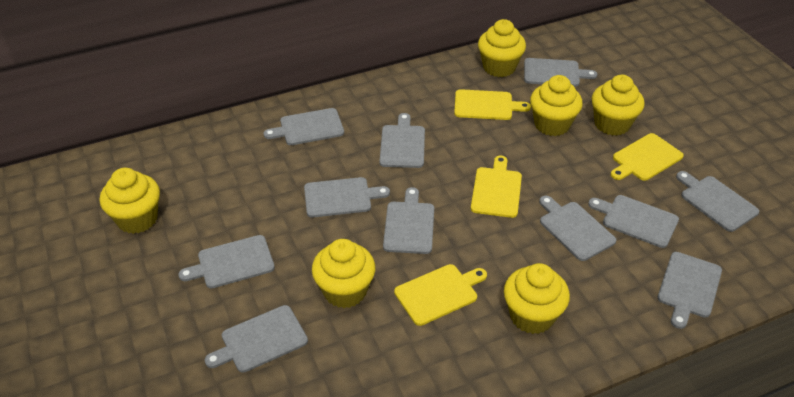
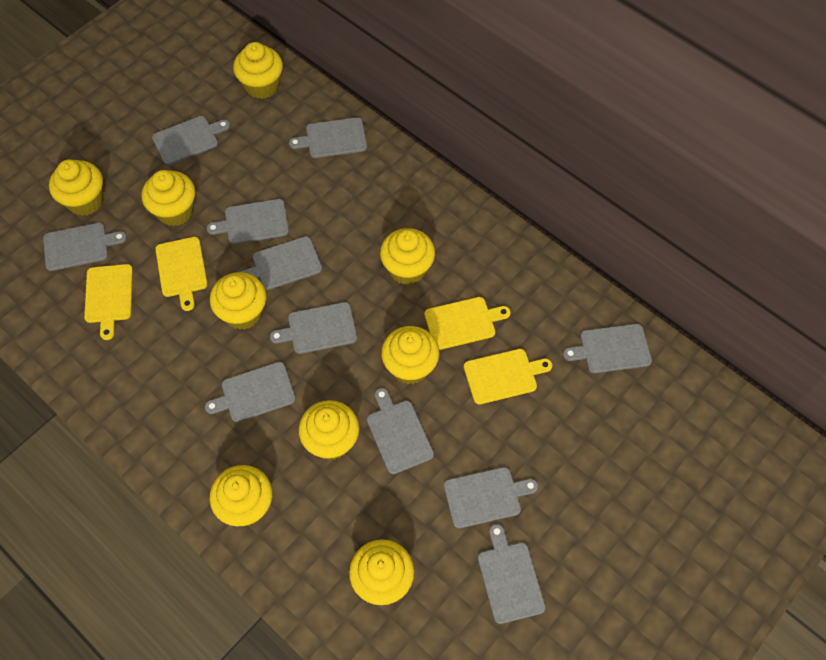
yellow cupcake: 6 -> 9

